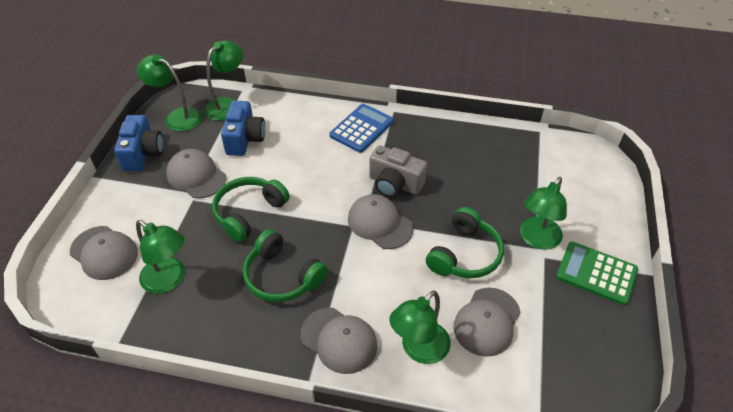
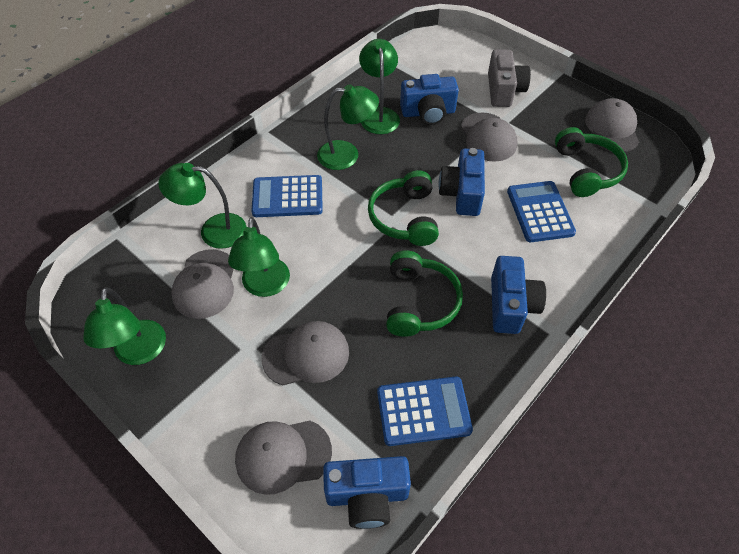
blue calculator: 1 -> 3
blue camera: 2 -> 4
green calculator: 1 -> 0

